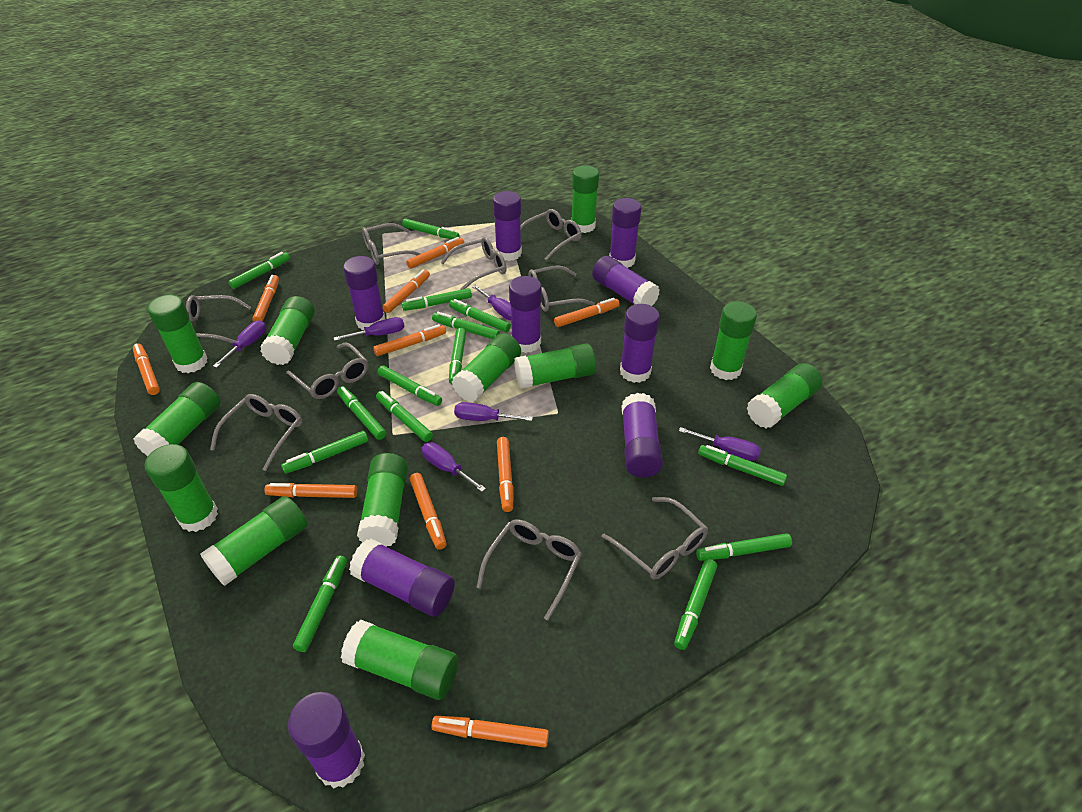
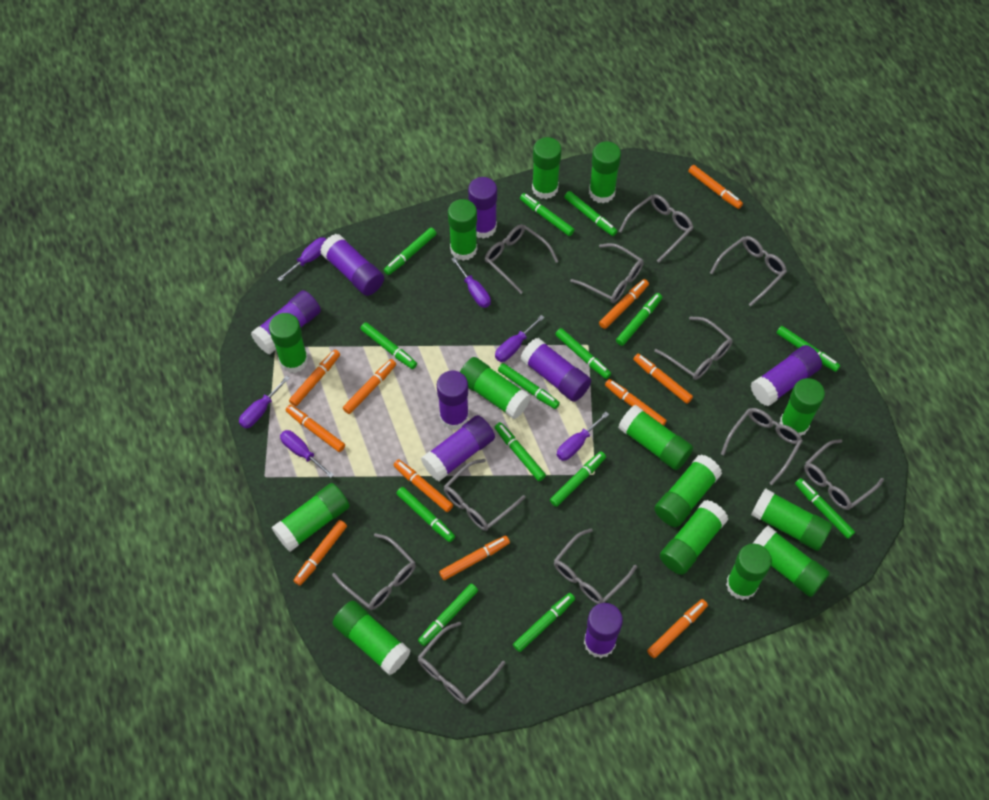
green glue stick: 12 -> 14
grey glasses: 9 -> 11
orange marker: 10 -> 11
purple glue stick: 9 -> 8

